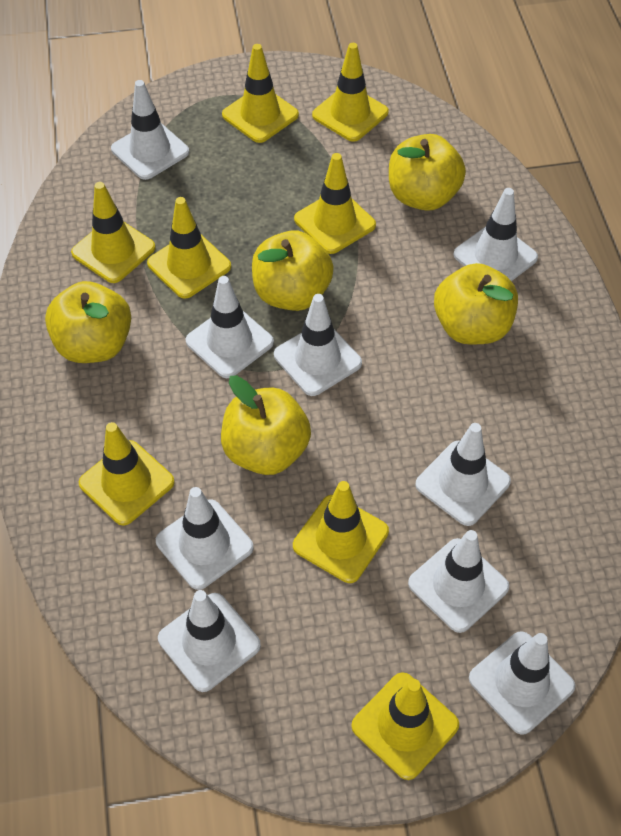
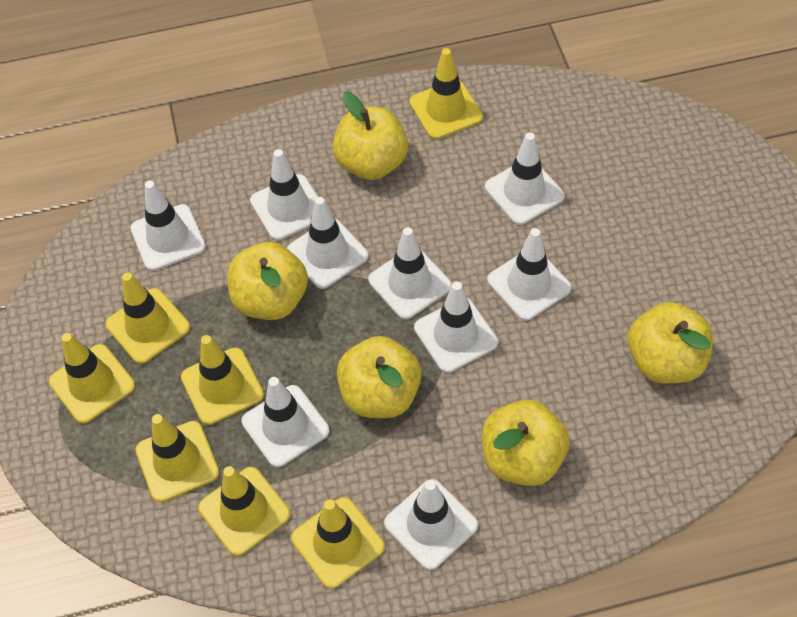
yellow traffic cone: 8 -> 7

